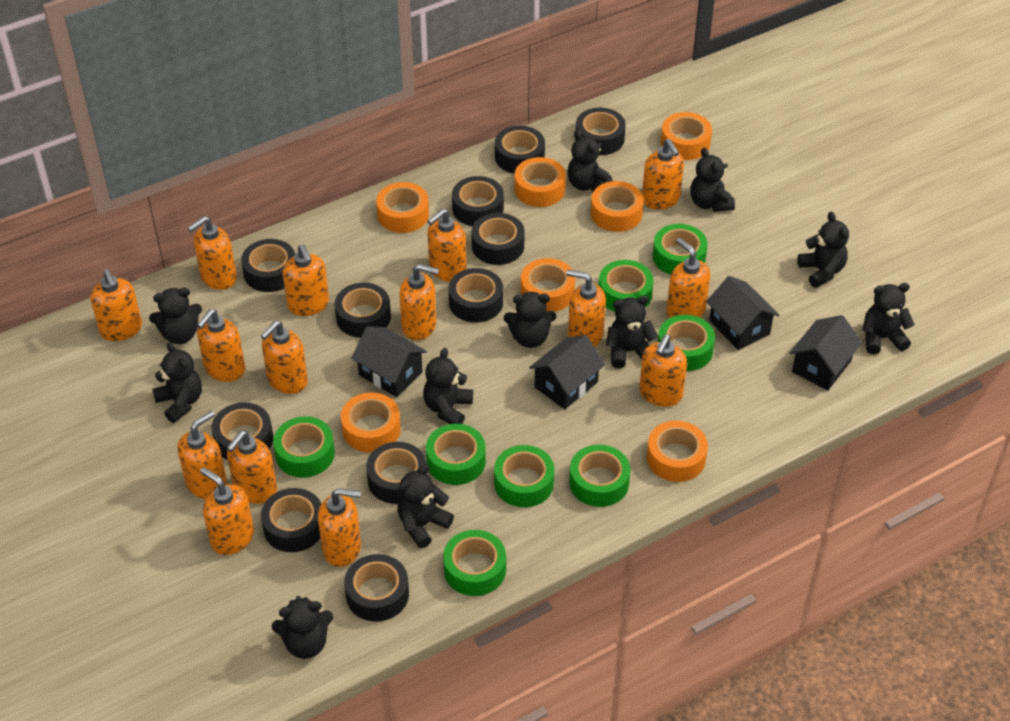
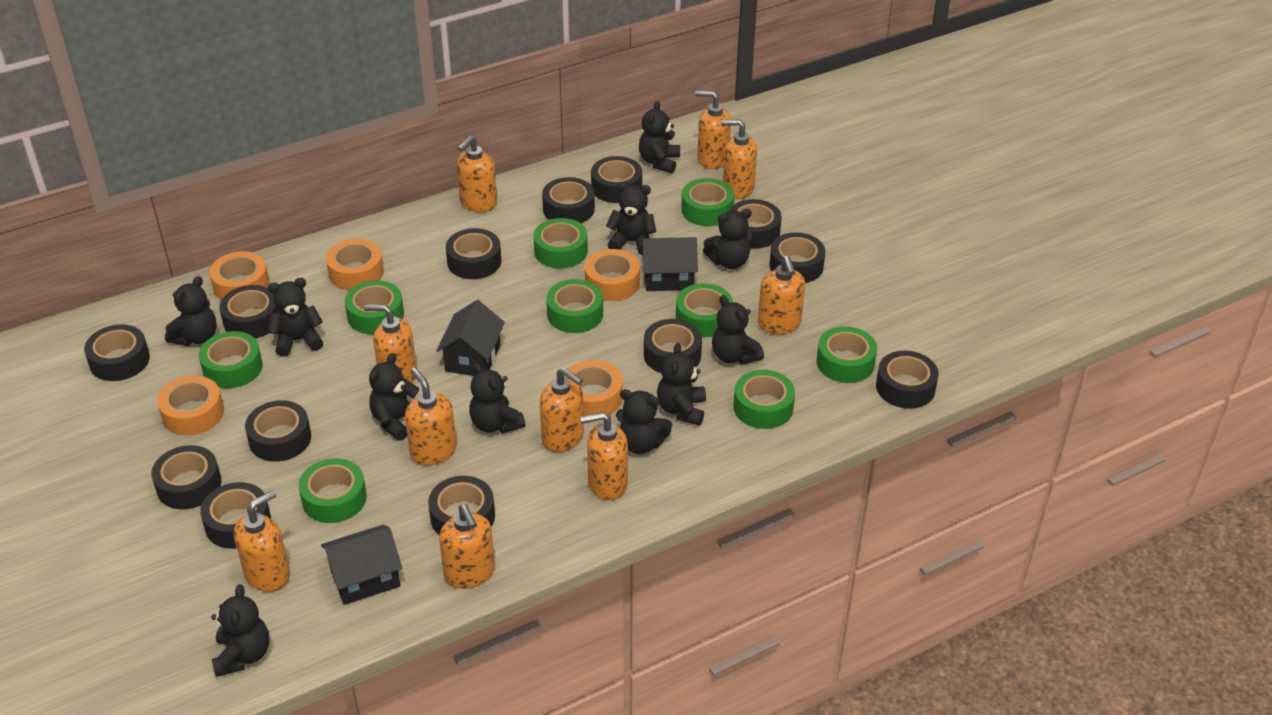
black house: 4 -> 3
black tape: 11 -> 13
green tape: 8 -> 9
orange soap dispenser: 15 -> 10
orange tape: 7 -> 5

